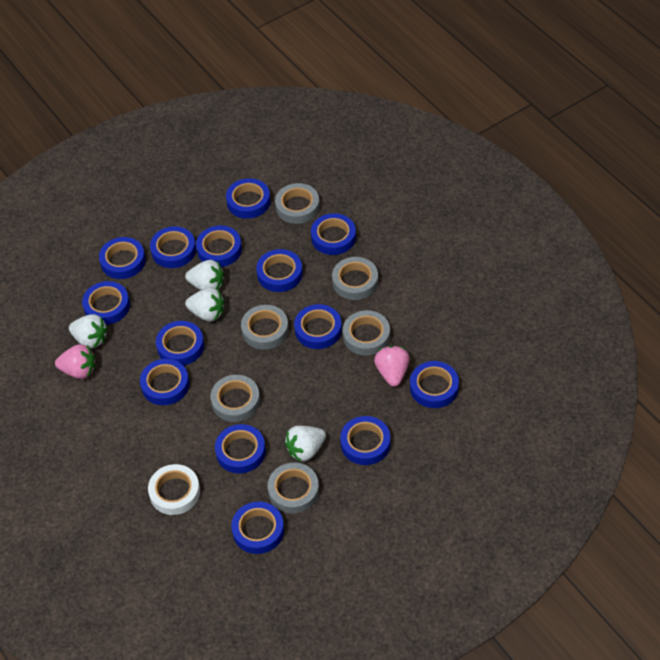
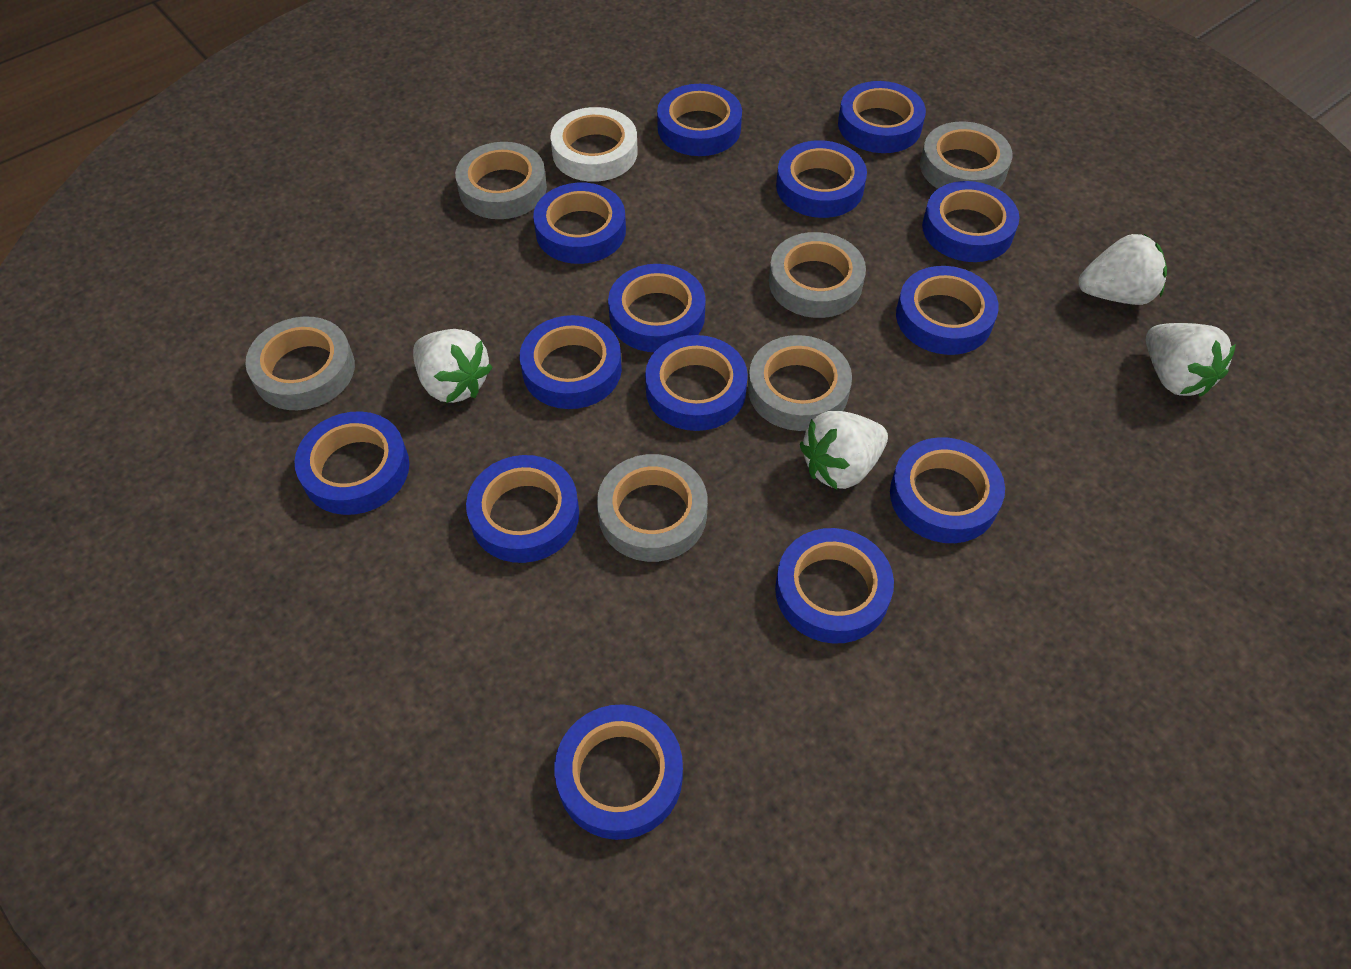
pink strawberry: 2 -> 0

